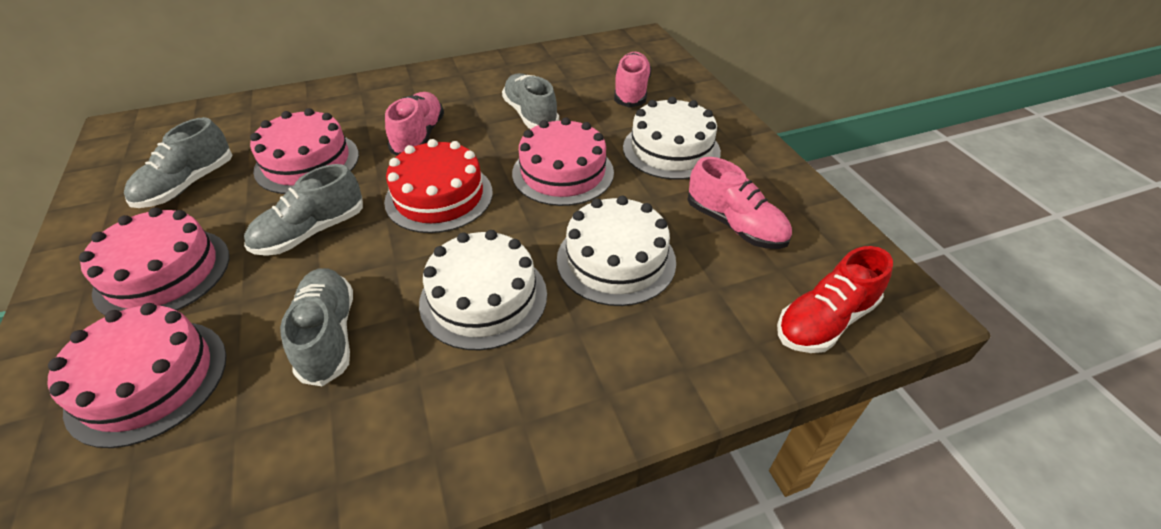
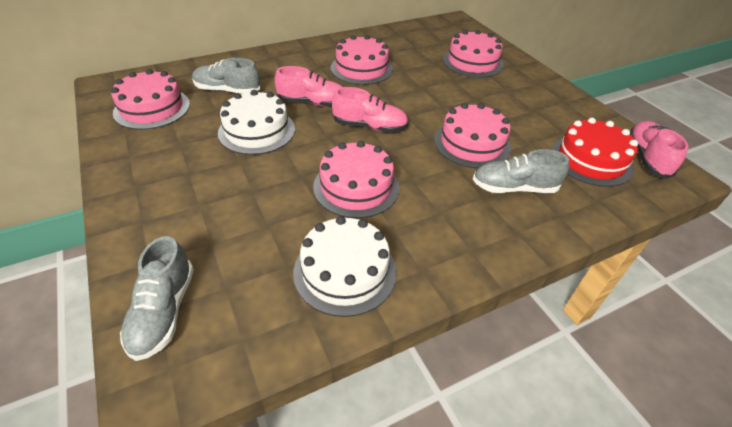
grey shoe: 4 -> 3
pink cake: 4 -> 5
red shoe: 1 -> 0
white cake: 3 -> 2

